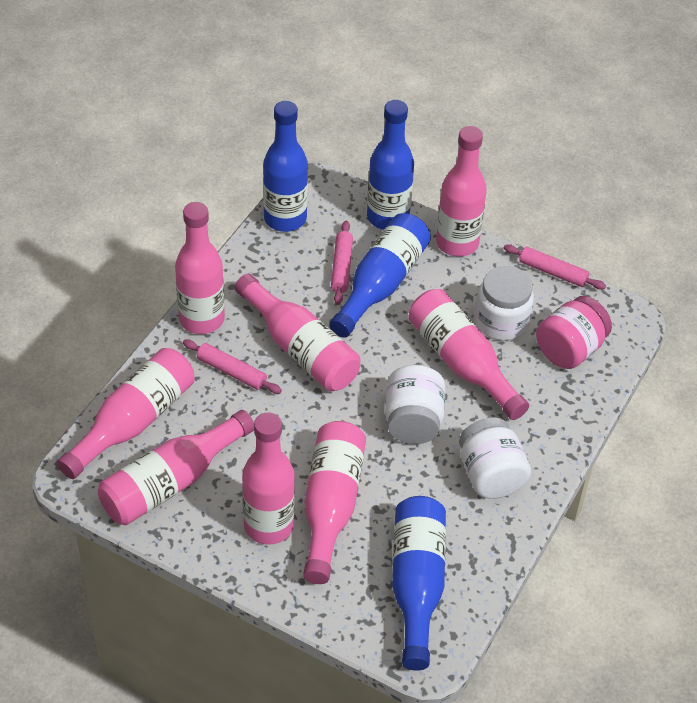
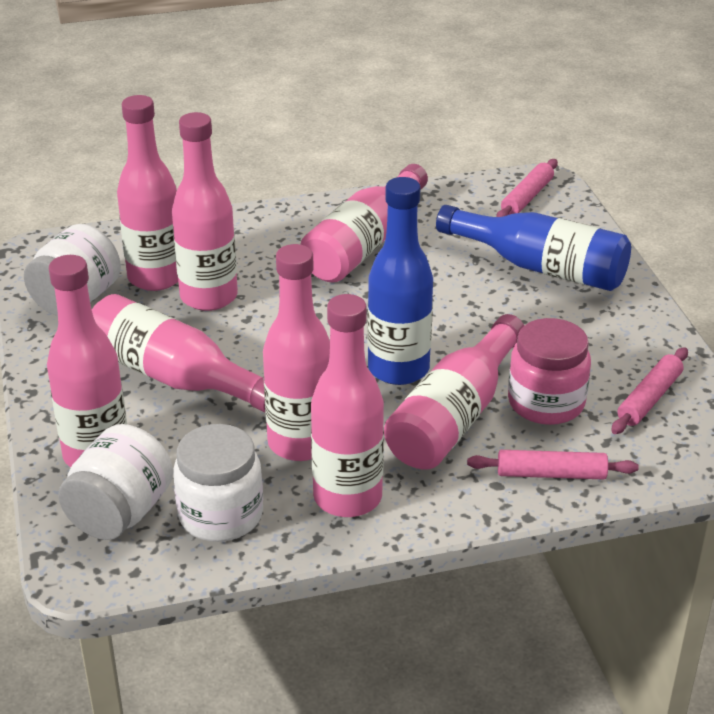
blue bottle: 4 -> 2

